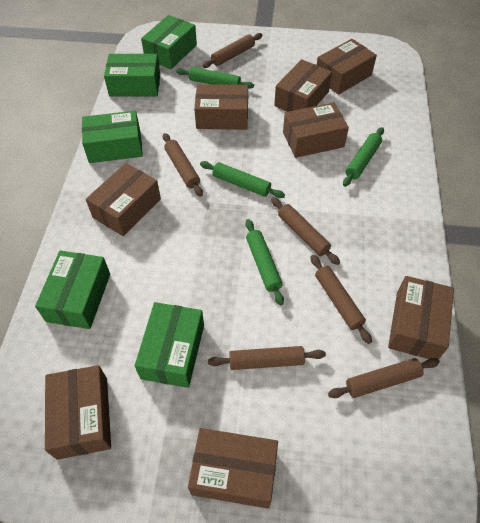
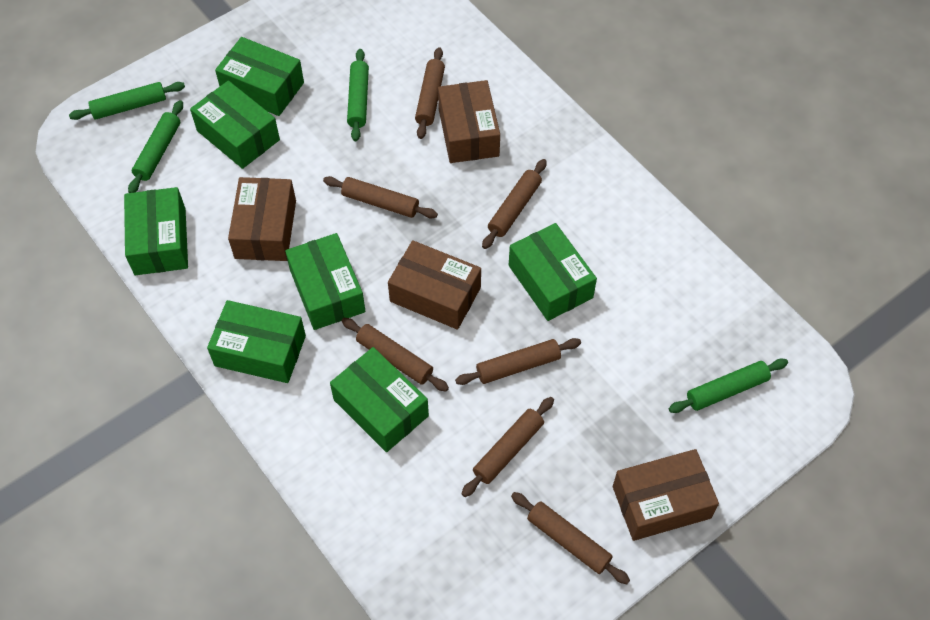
brown box: 8 -> 4
brown rolling pin: 6 -> 7
green box: 5 -> 7

